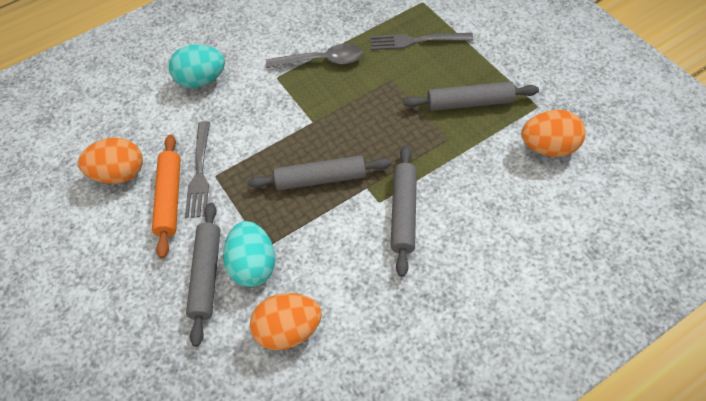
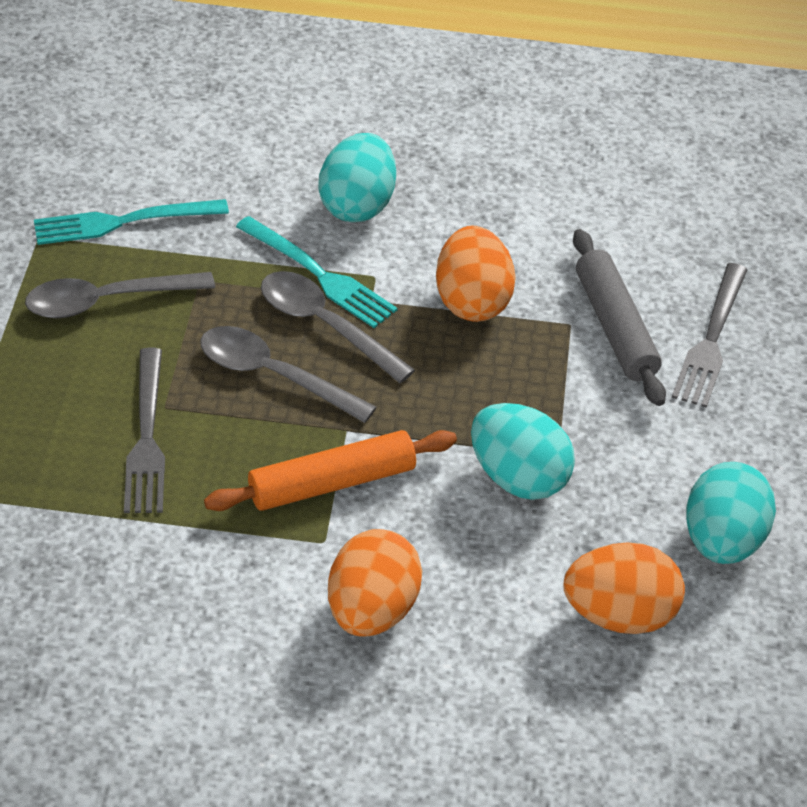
grey rolling pin: 4 -> 1
grey spoon: 1 -> 3
turquoise egg: 2 -> 3
turquoise fork: 0 -> 2

